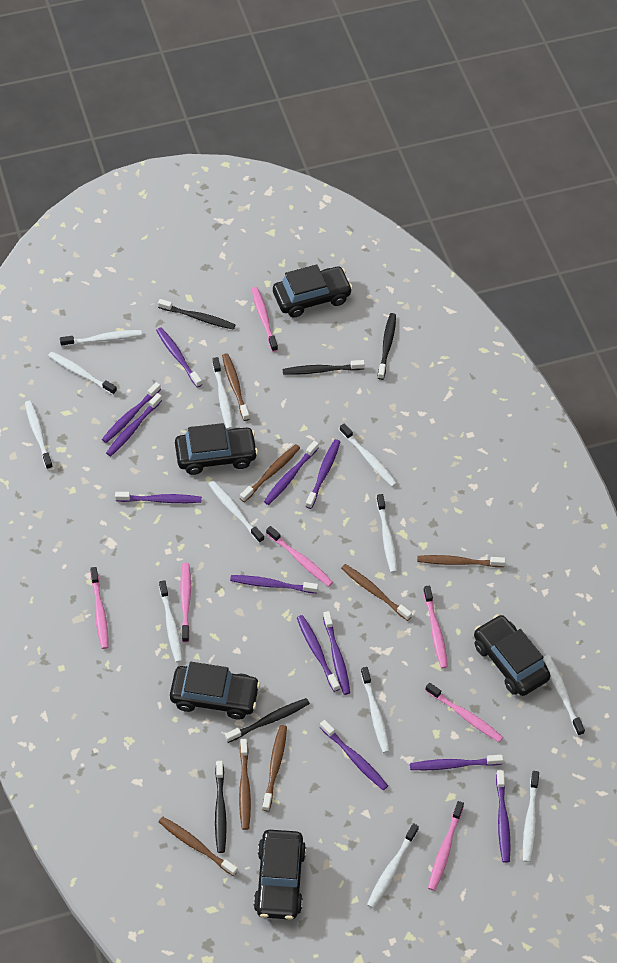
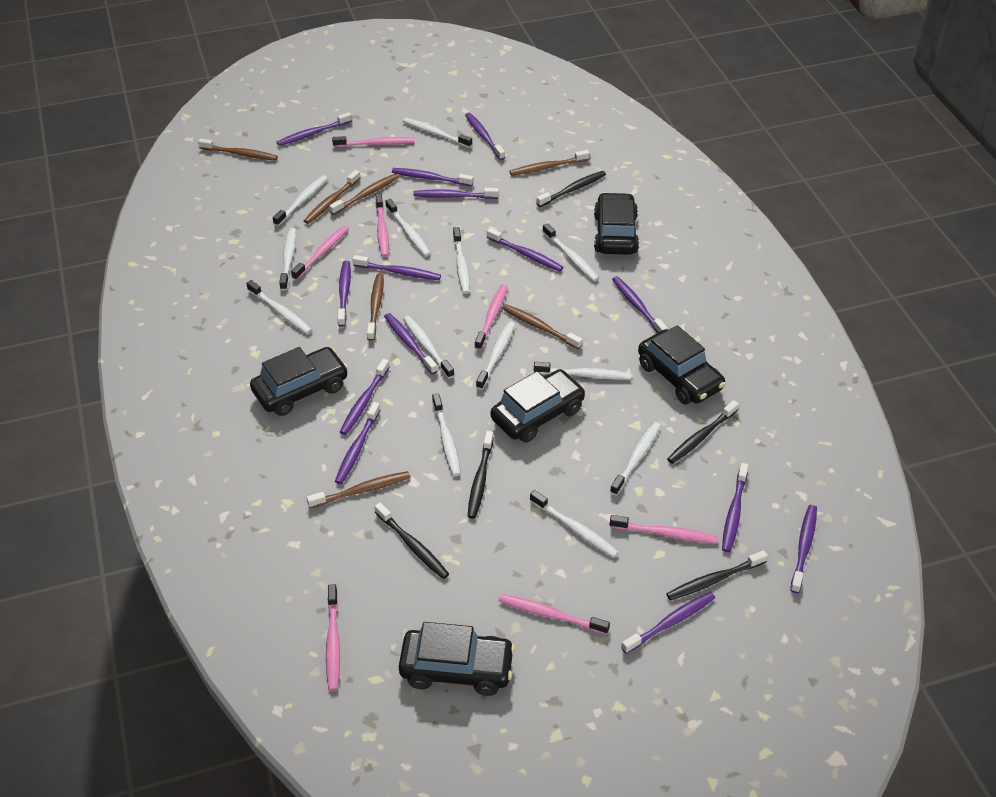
purple toothbrush: 12 -> 14
white toothbrush: 12 -> 13

